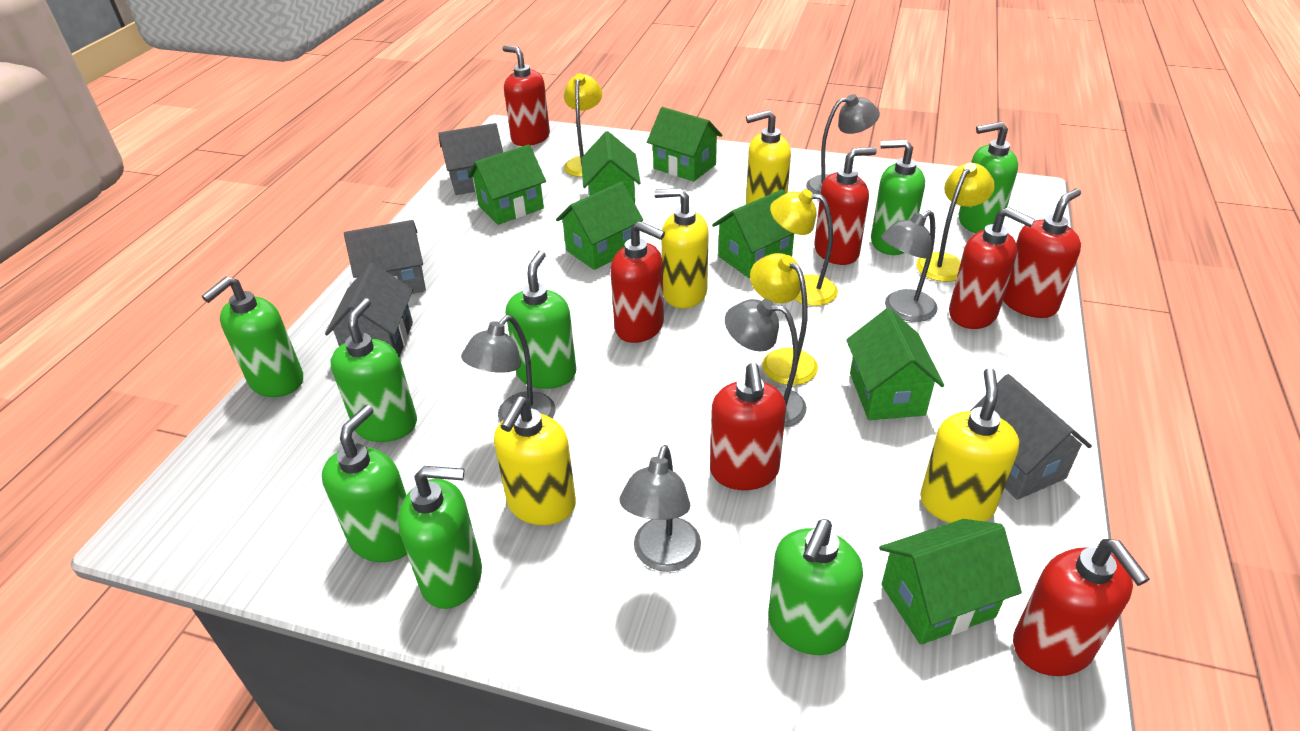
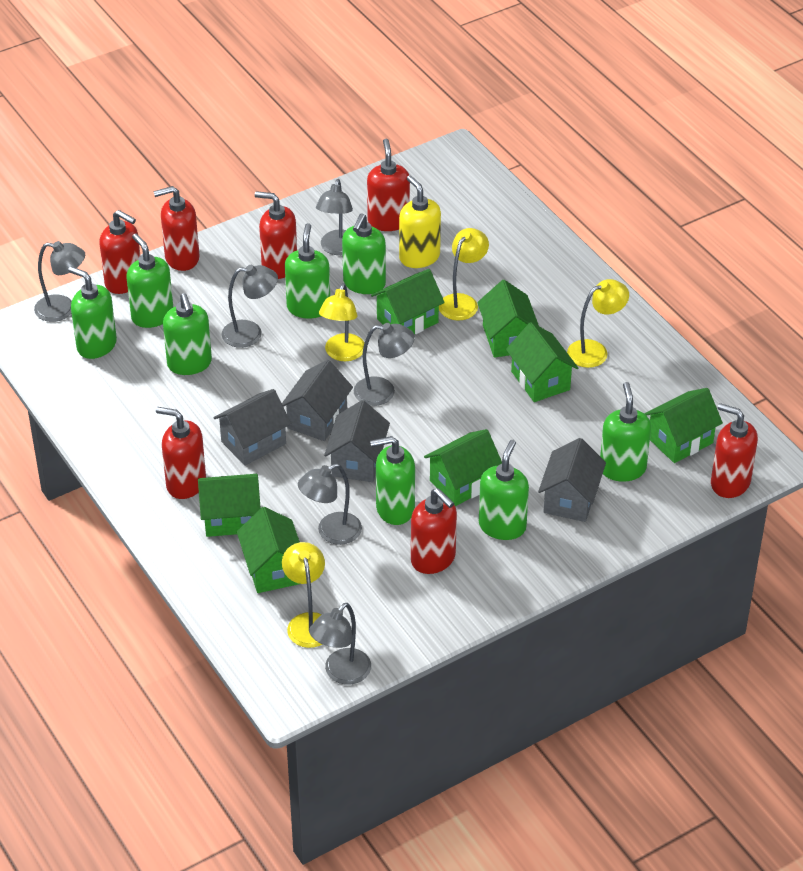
grey lamp: 5 -> 6
yellow soap dispenser: 4 -> 1

